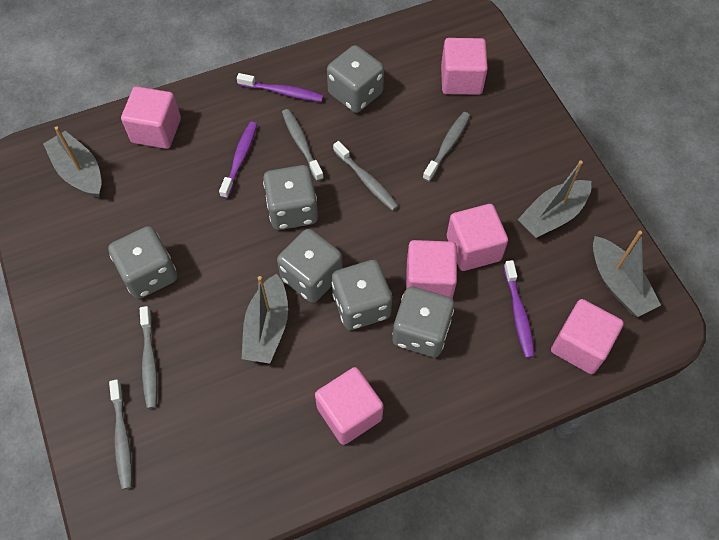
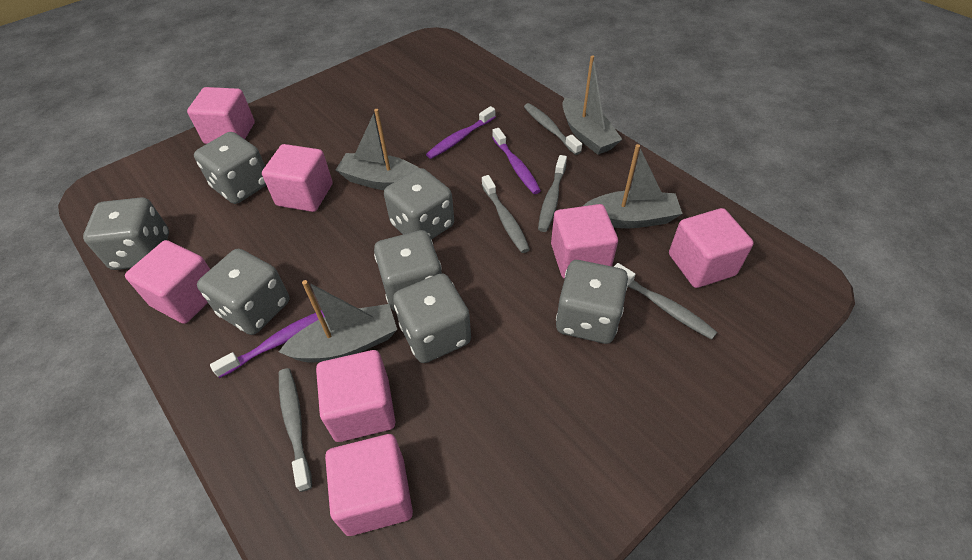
grey dice: 6 -> 7
pink cube: 6 -> 7

